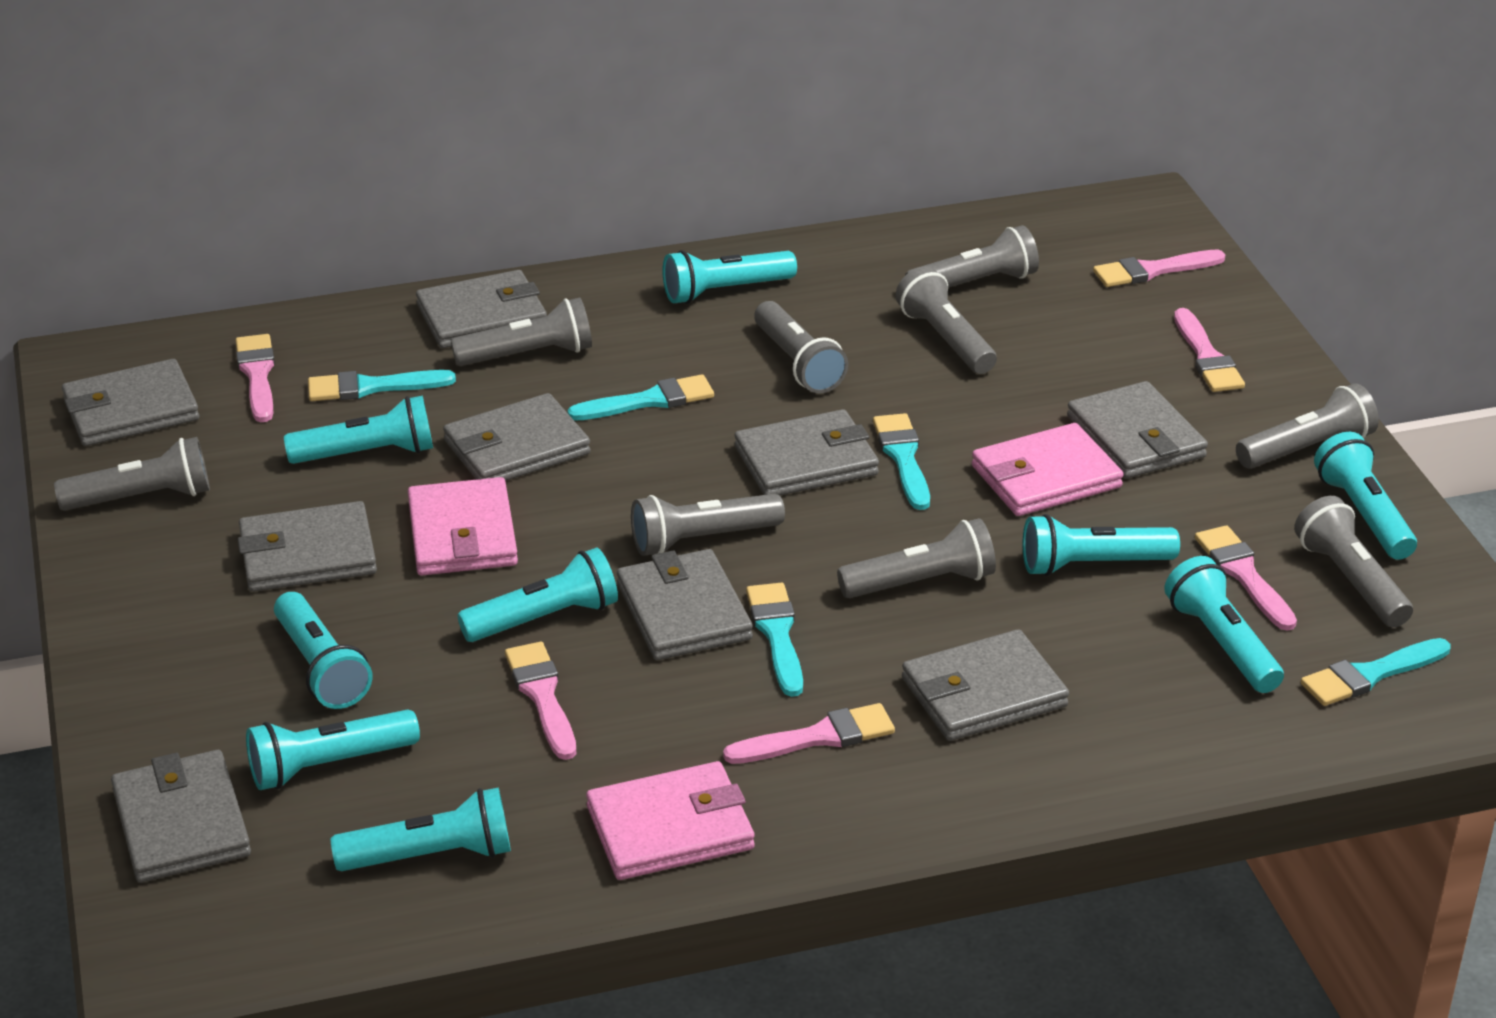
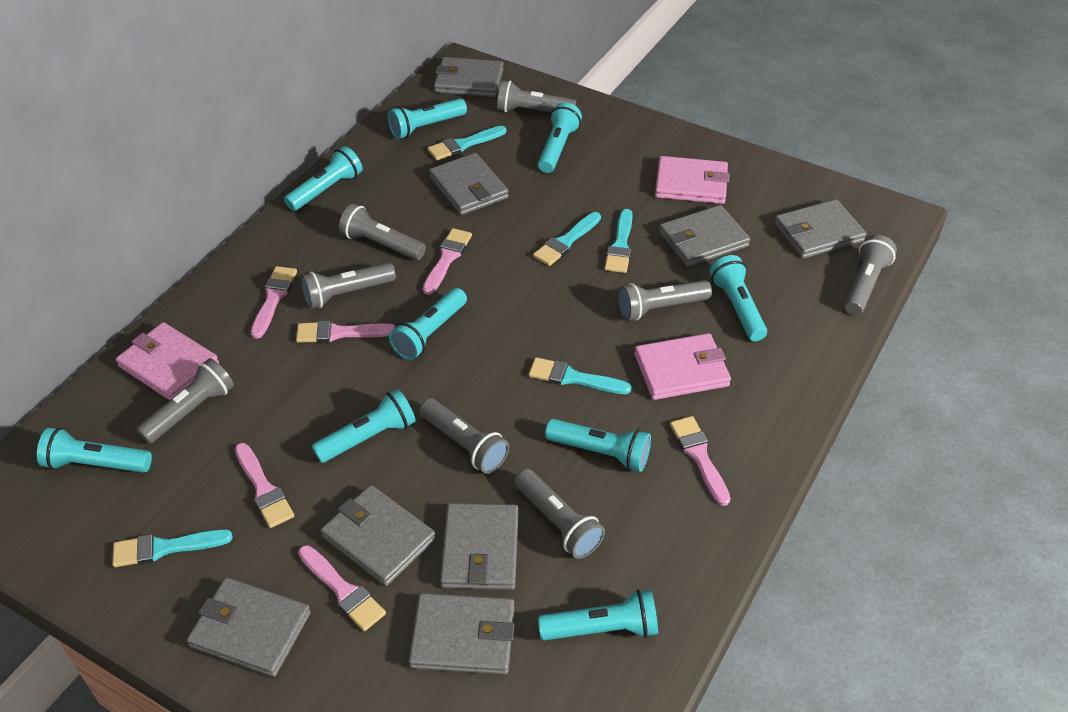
grey flashlight: 9 -> 8
grey wallet: 9 -> 8

